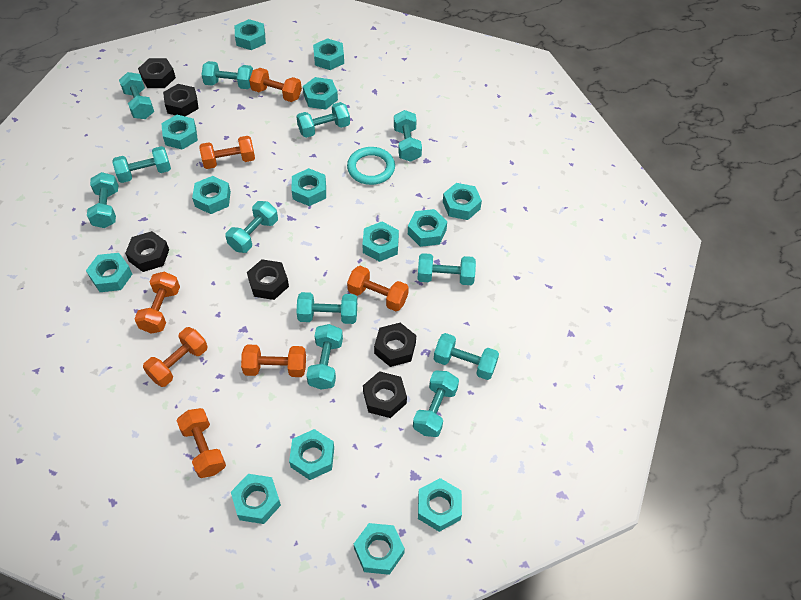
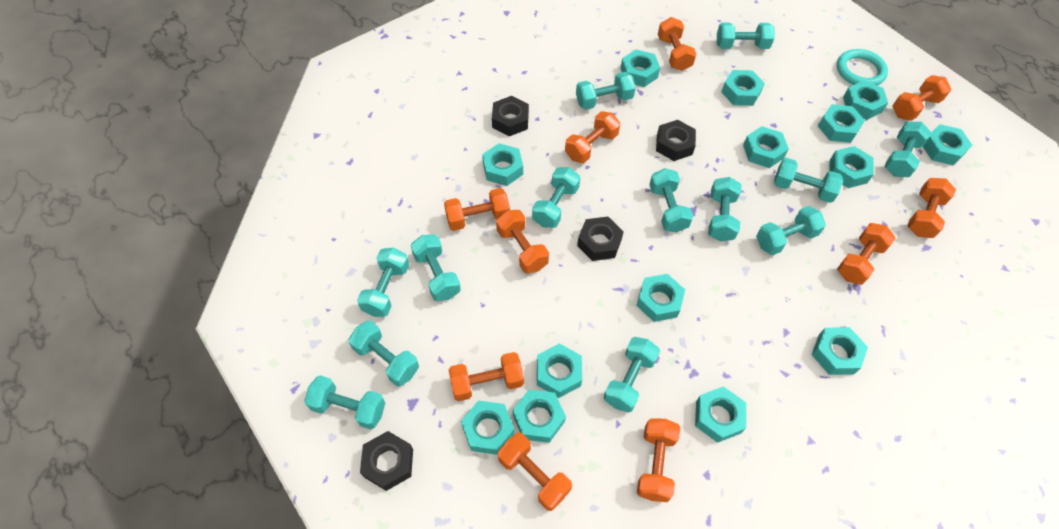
black nut: 6 -> 4
orange dumbbell: 7 -> 10
turquoise dumbbell: 12 -> 13

